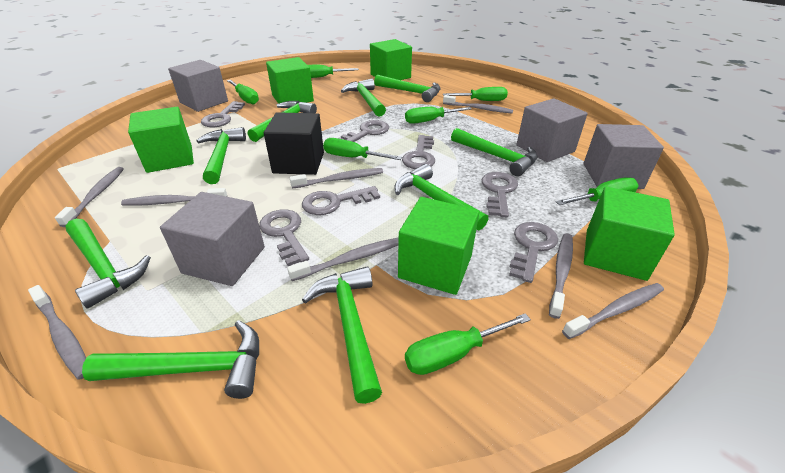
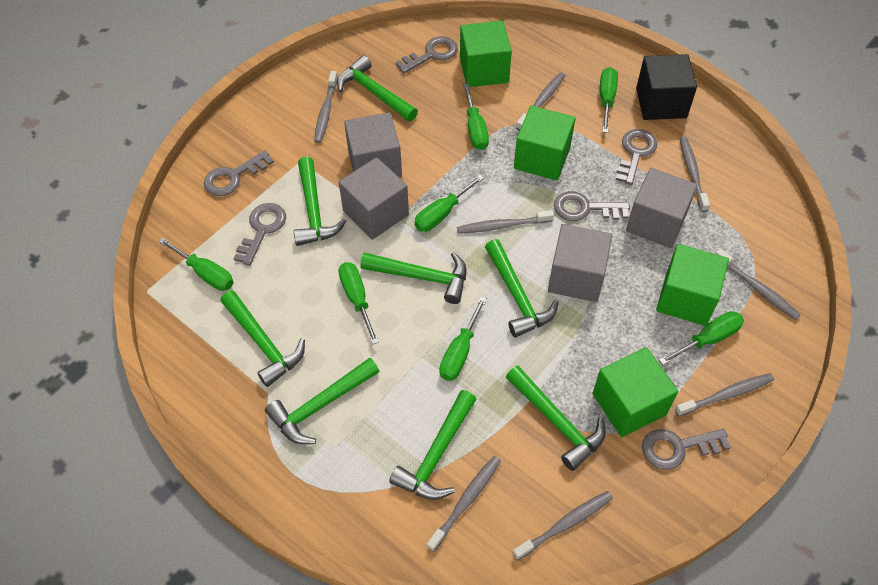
green cube: 5 -> 4
green hammer: 9 -> 8
grey key: 7 -> 6

